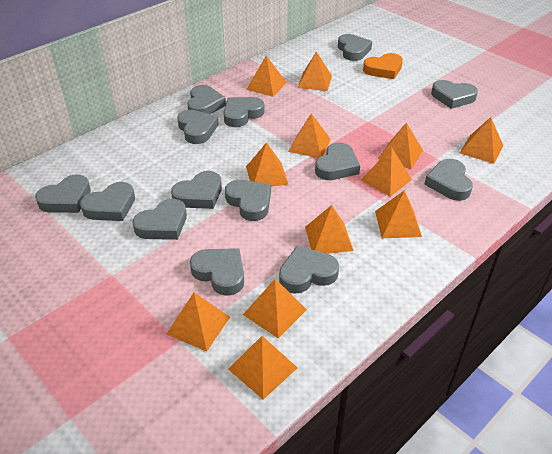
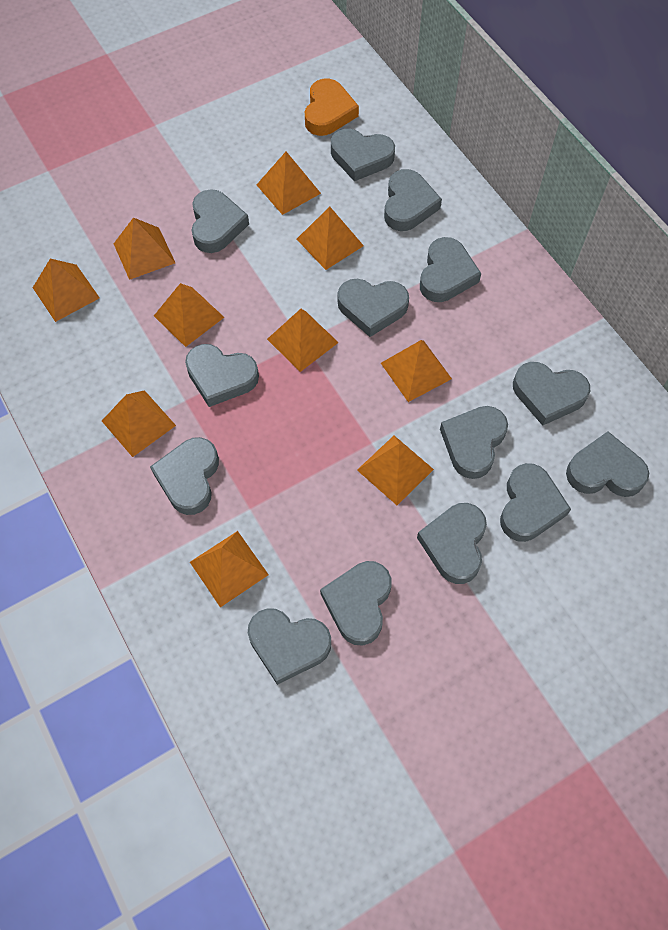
orange pyramid: 12 -> 10

